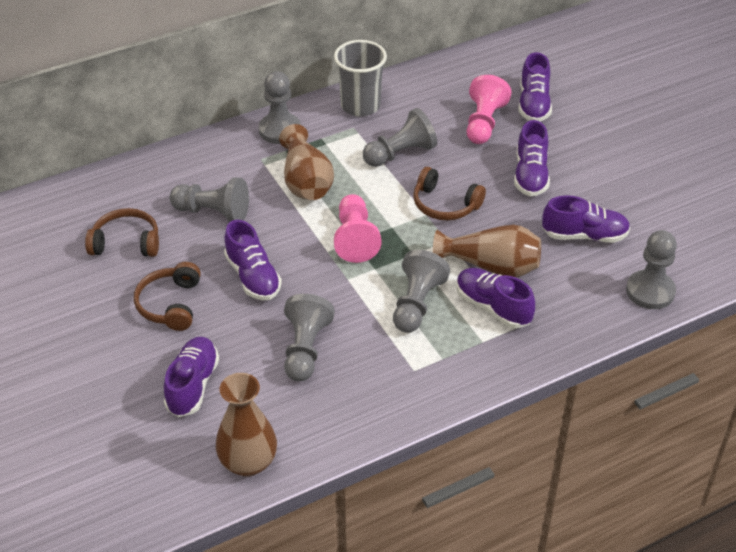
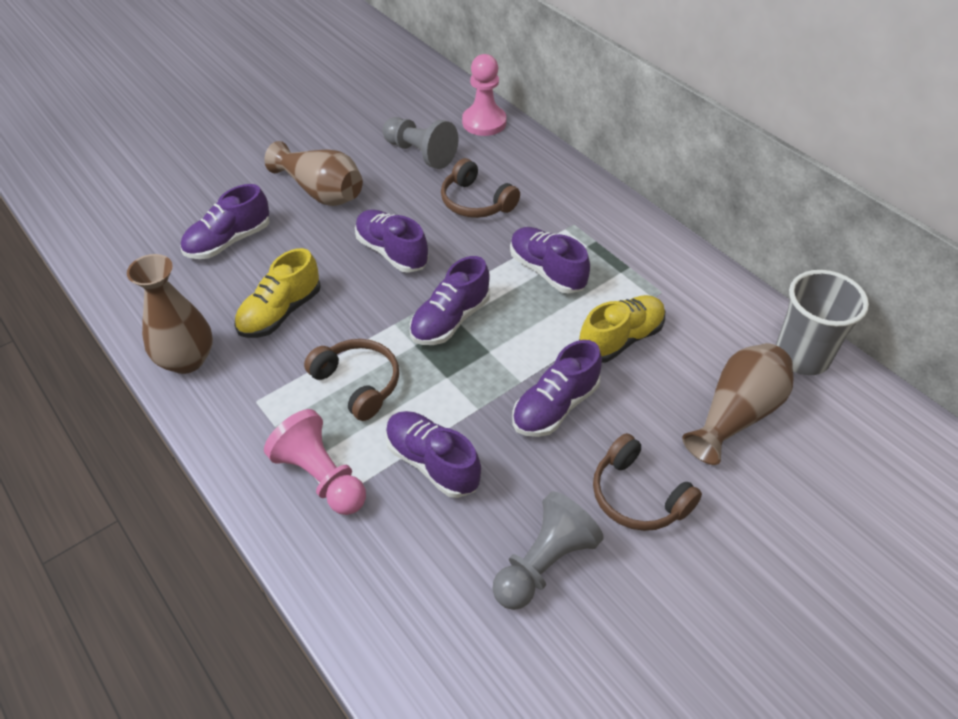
grey pawn: 6 -> 2
yellow shoe: 0 -> 2

